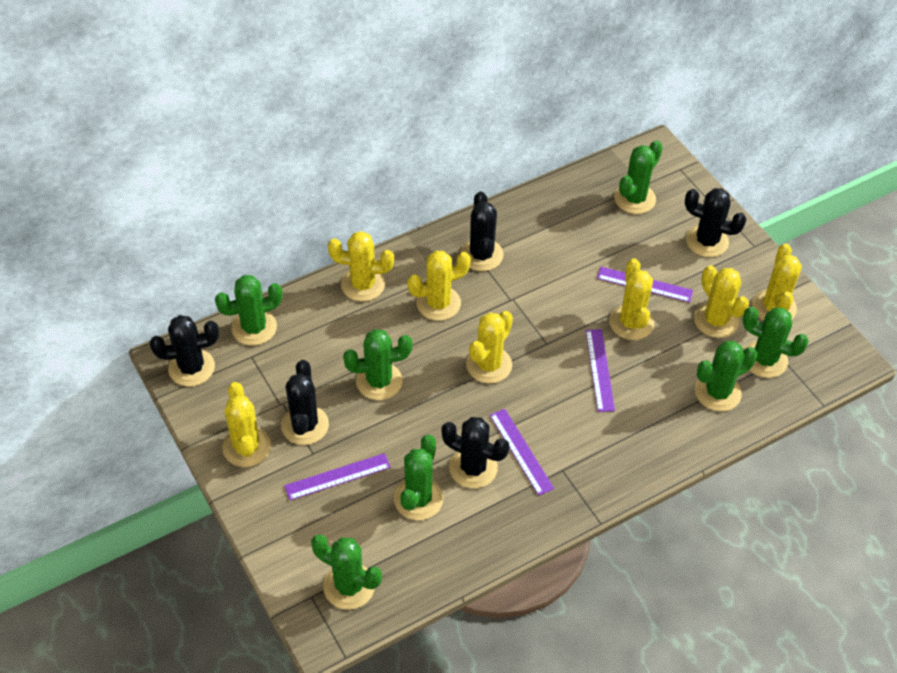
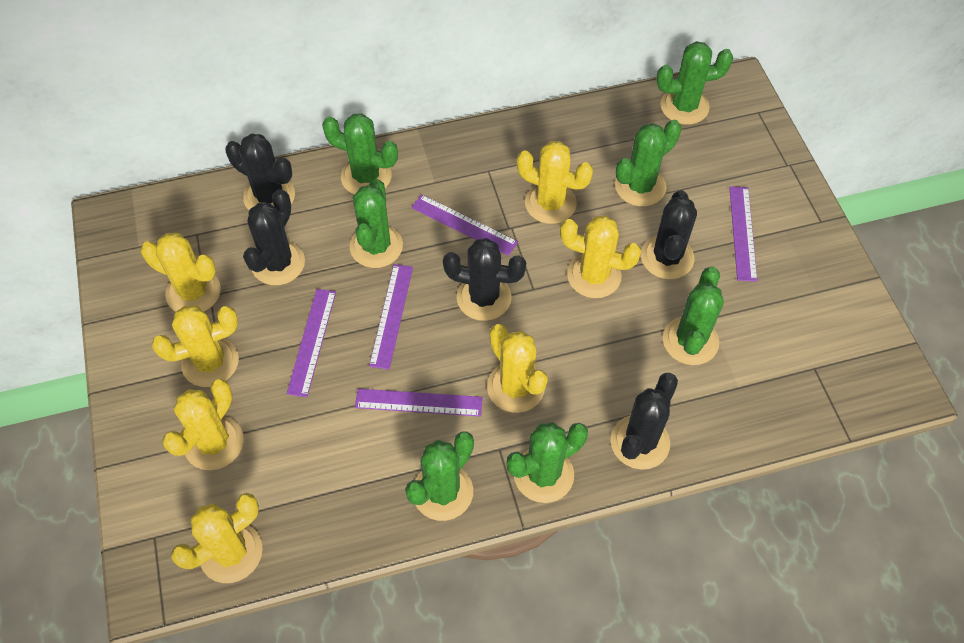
purple ruler: 4 -> 5

